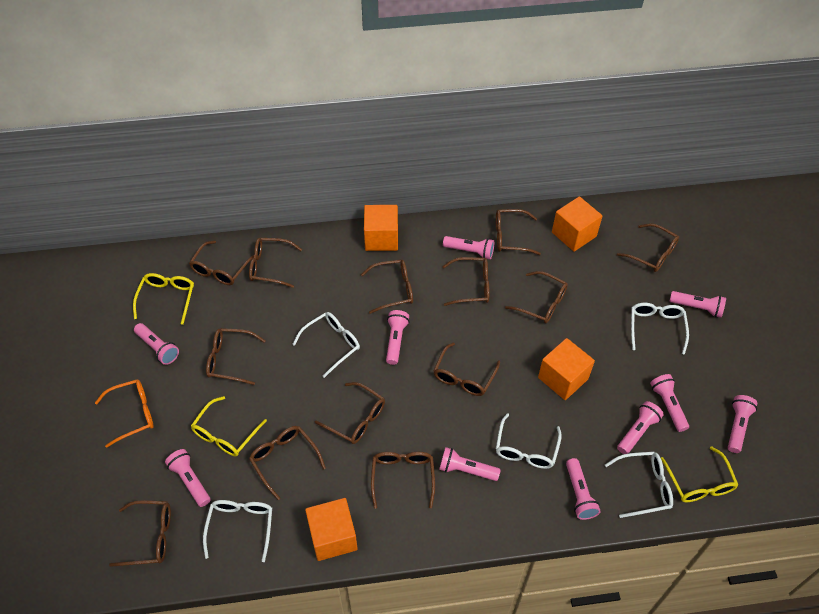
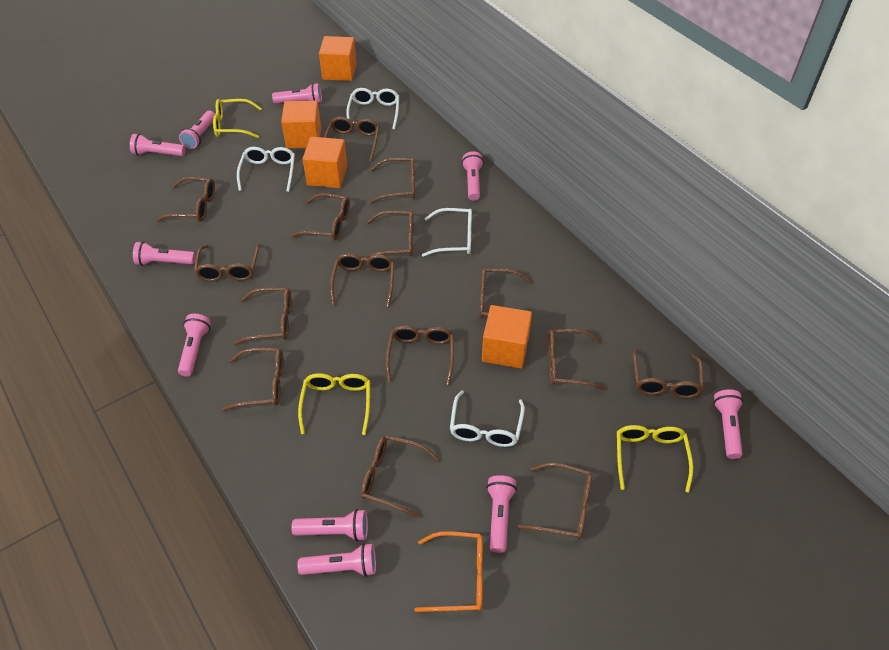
brown glasses: 13 -> 15
white glasses: 5 -> 4

